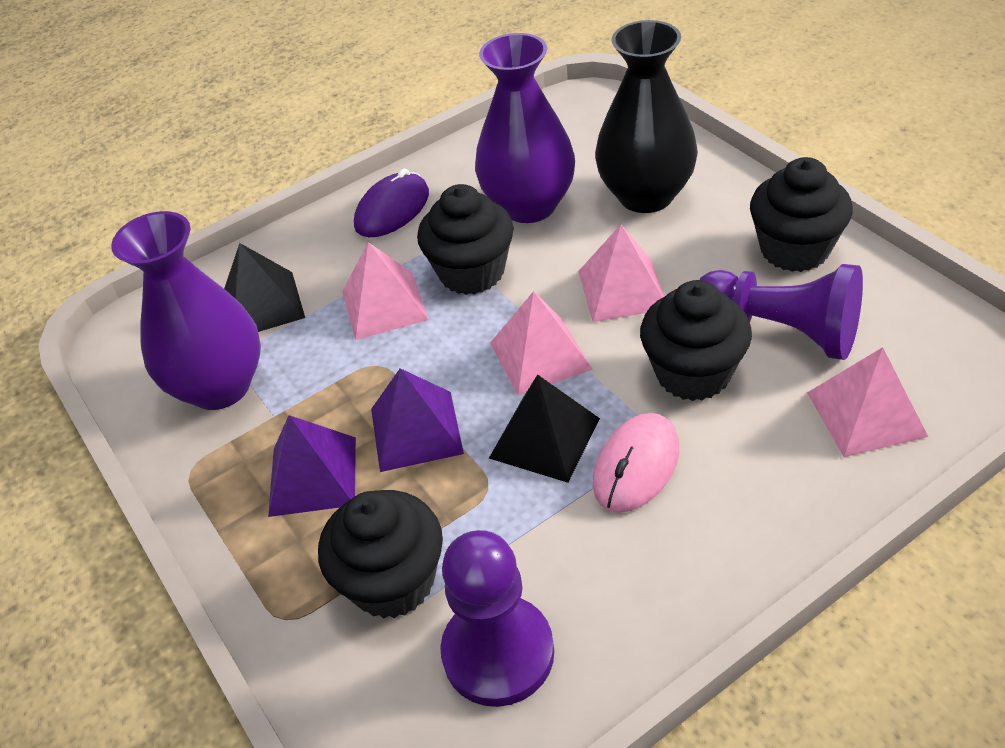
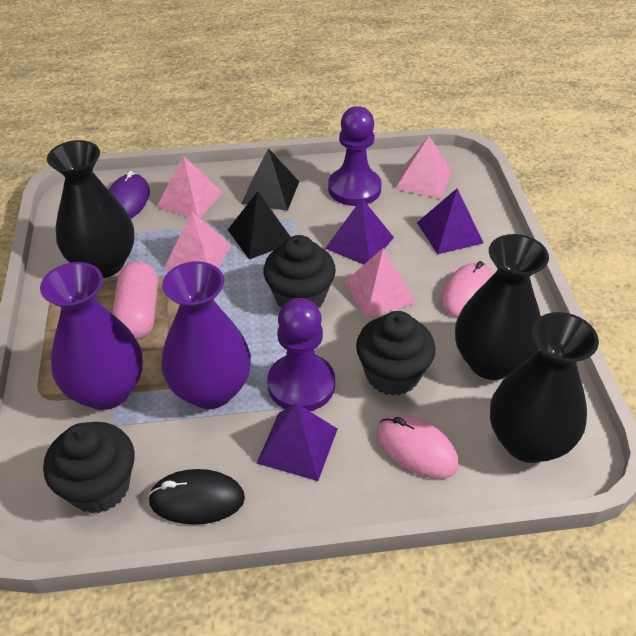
black cupcake: 4 -> 3
black mouse: 0 -> 1
black vase: 1 -> 3
pink capsule: 0 -> 1
pink mouse: 1 -> 2
purple pyramid: 2 -> 3

